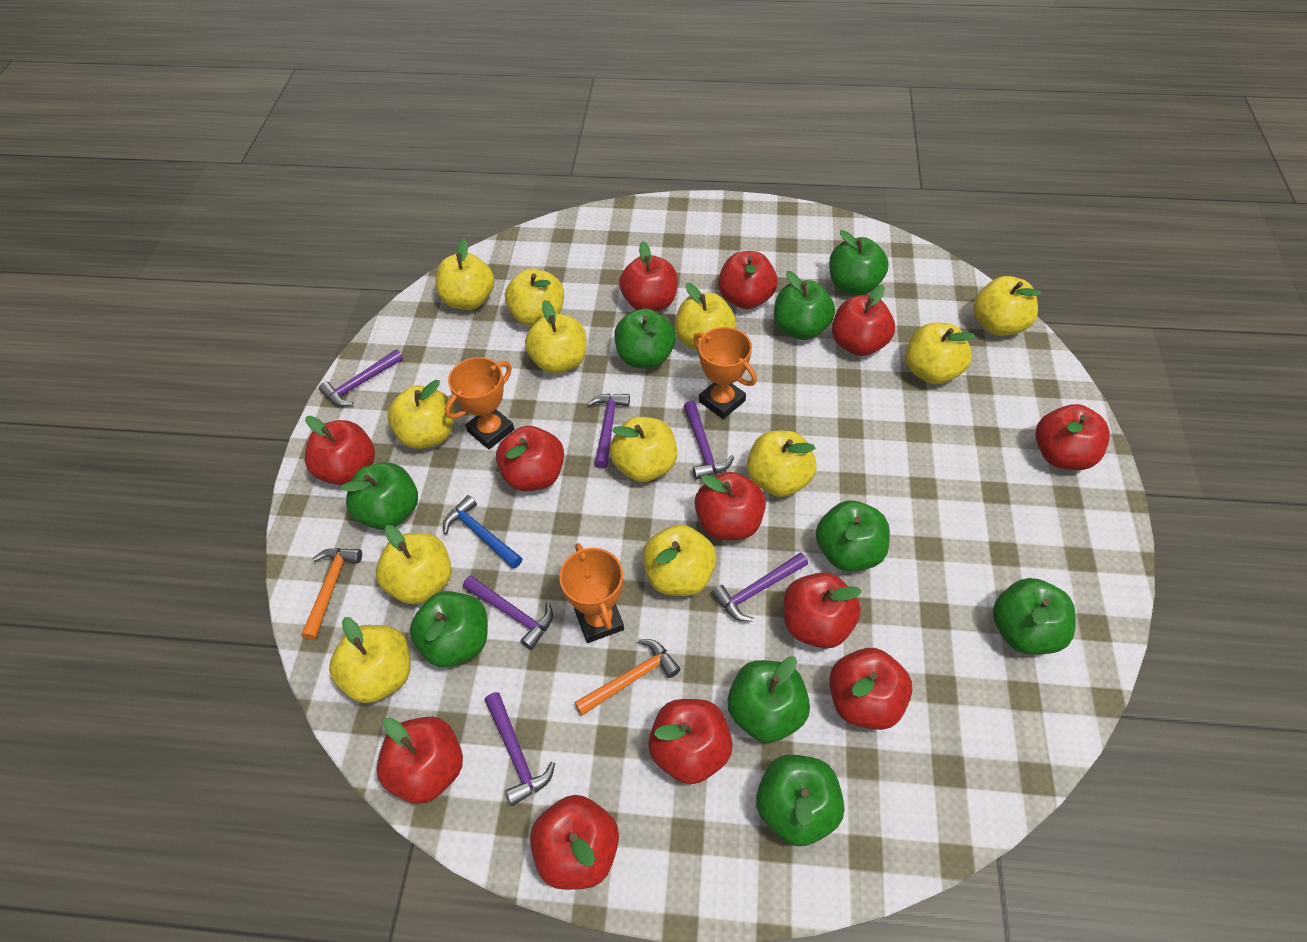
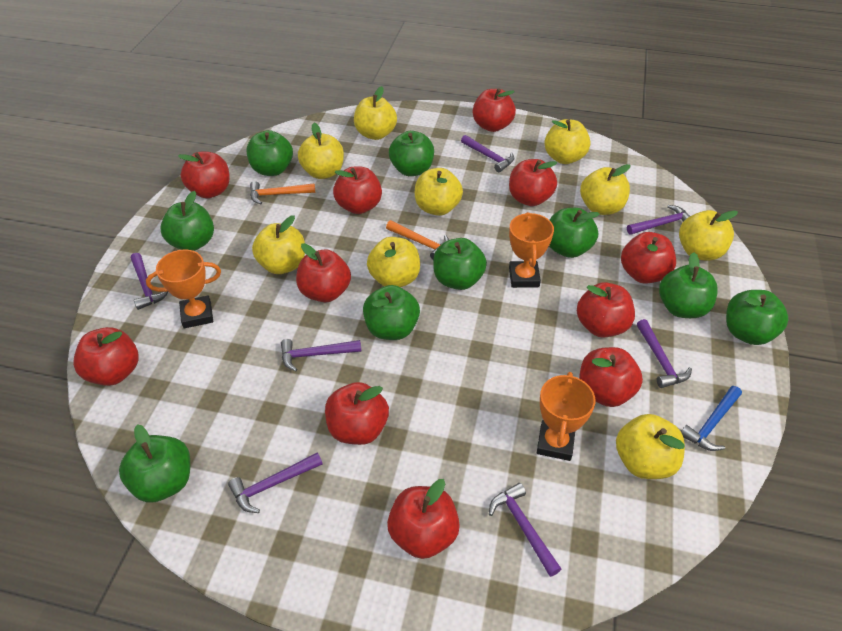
purple hammer: 6 -> 7
red apple: 12 -> 11
yellow apple: 12 -> 9

